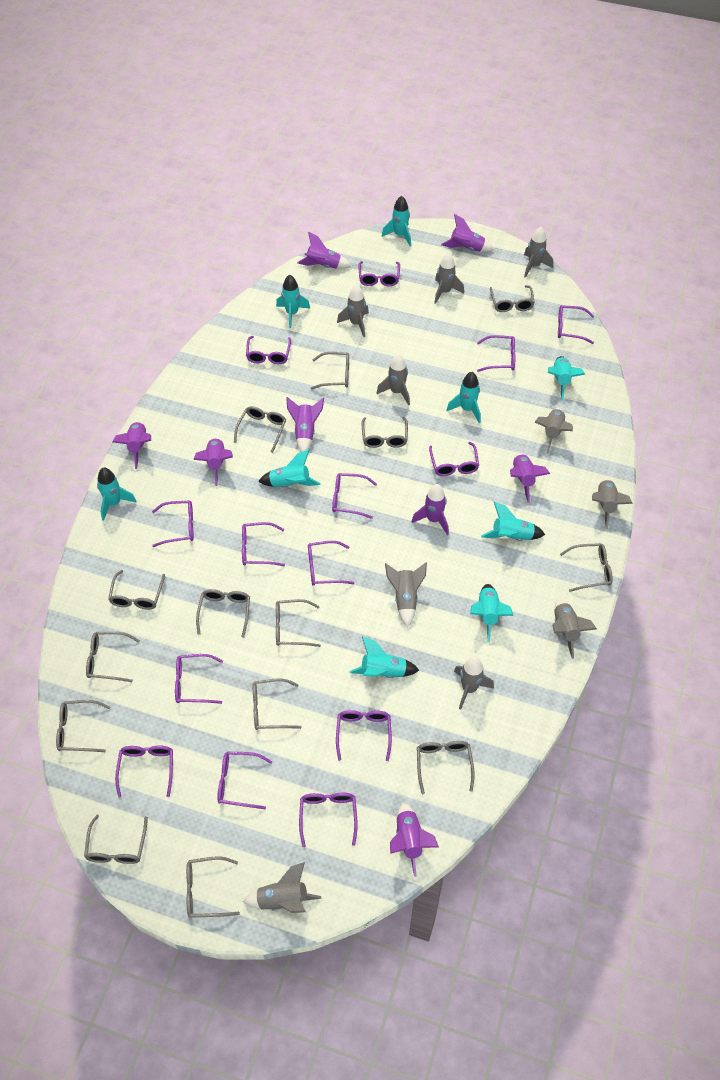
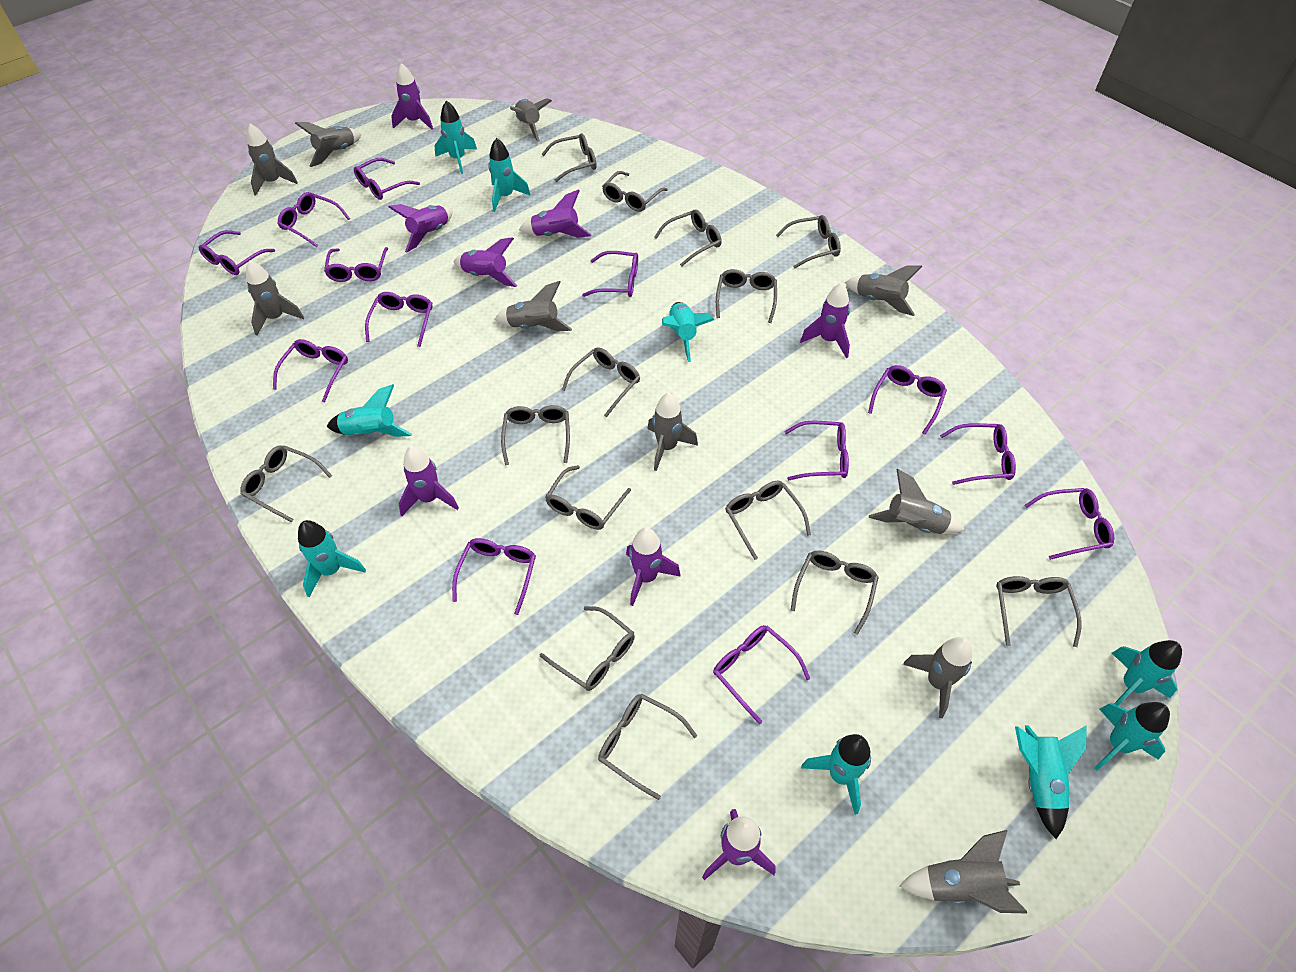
purple glasses: 14 -> 13

